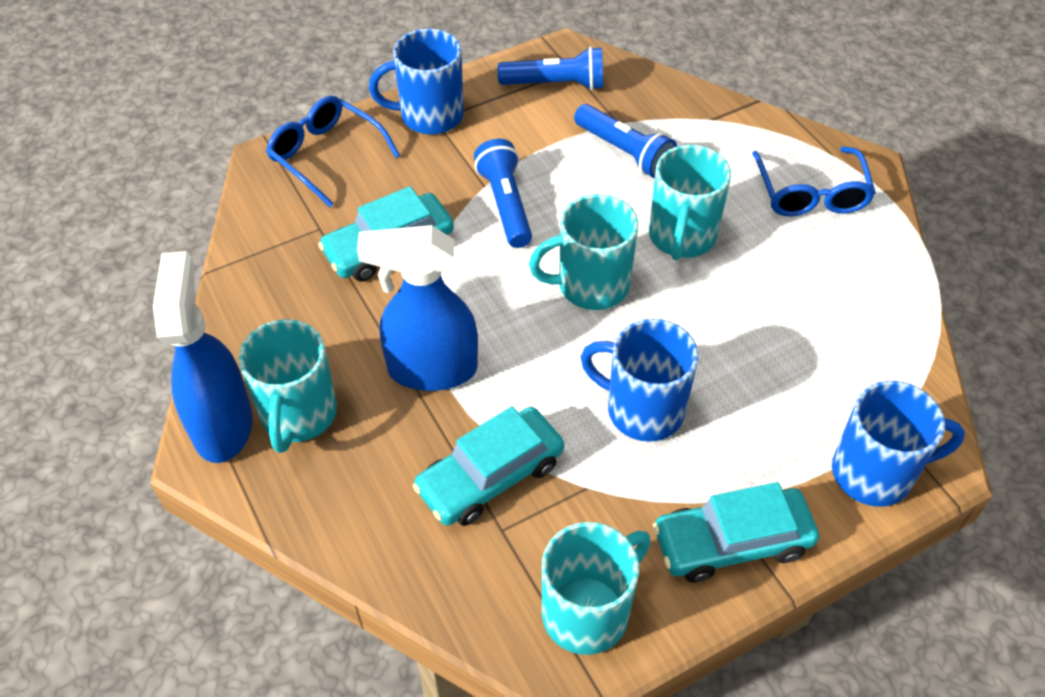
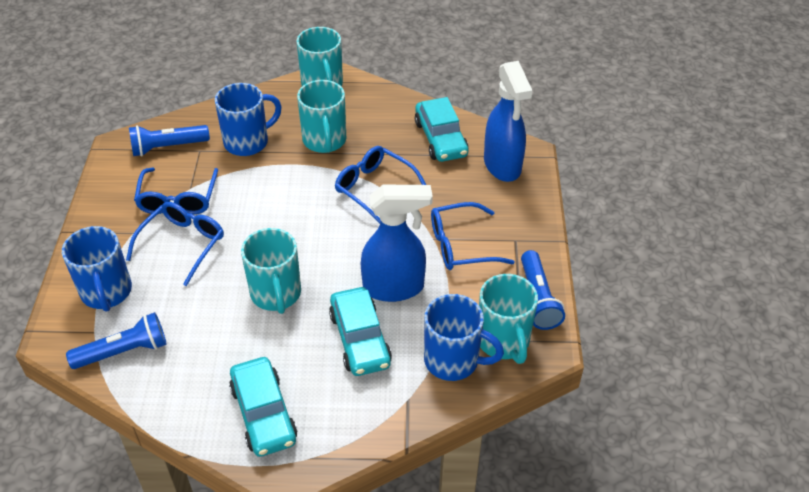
blue glasses: 2 -> 4

